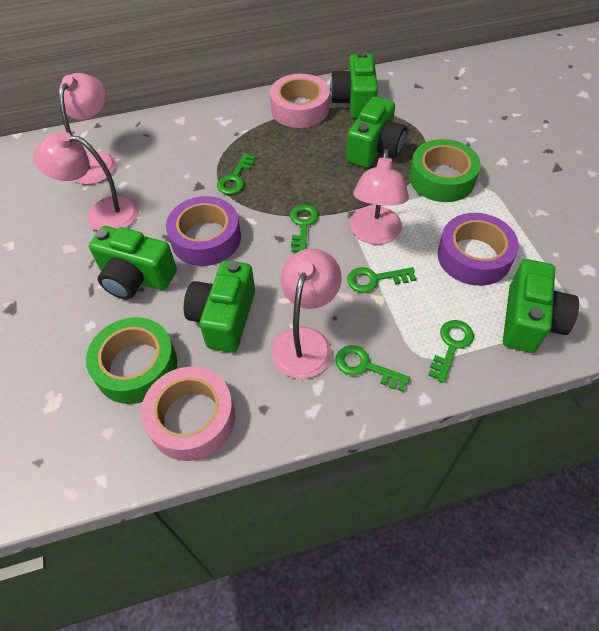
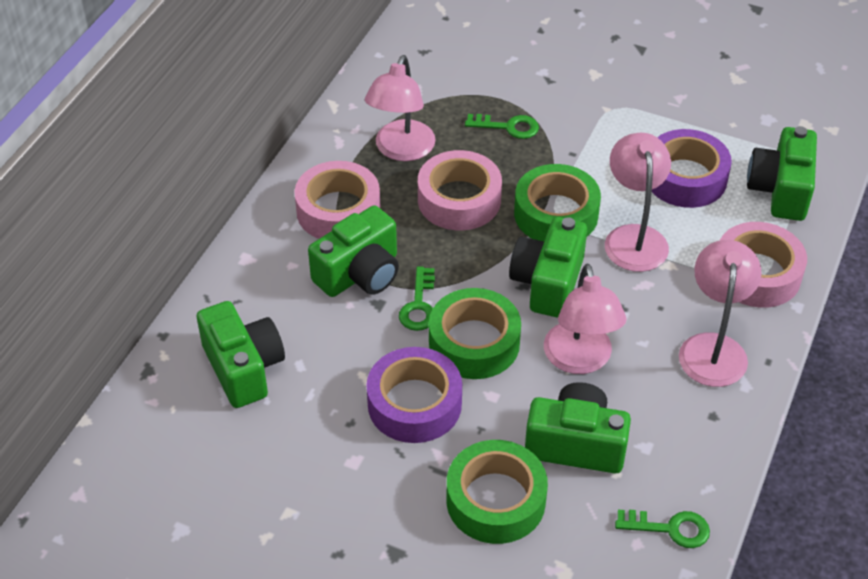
green key: 5 -> 3
green tape: 2 -> 3
pink tape: 2 -> 3

